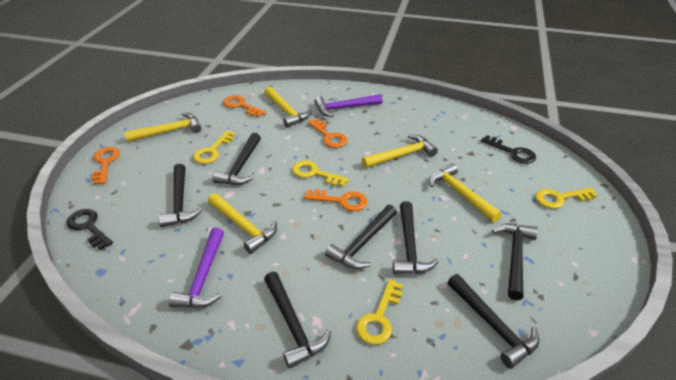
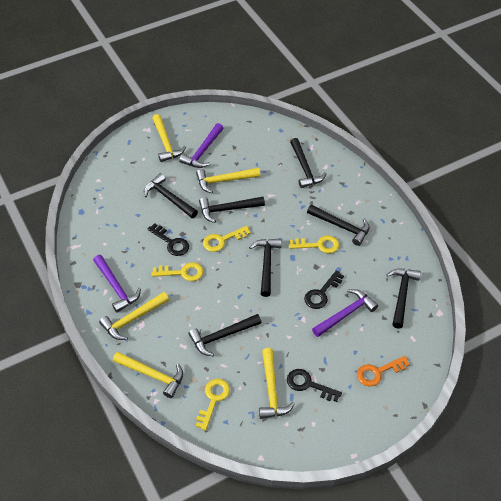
black key: 2 -> 3
orange key: 4 -> 1
purple hammer: 2 -> 3

